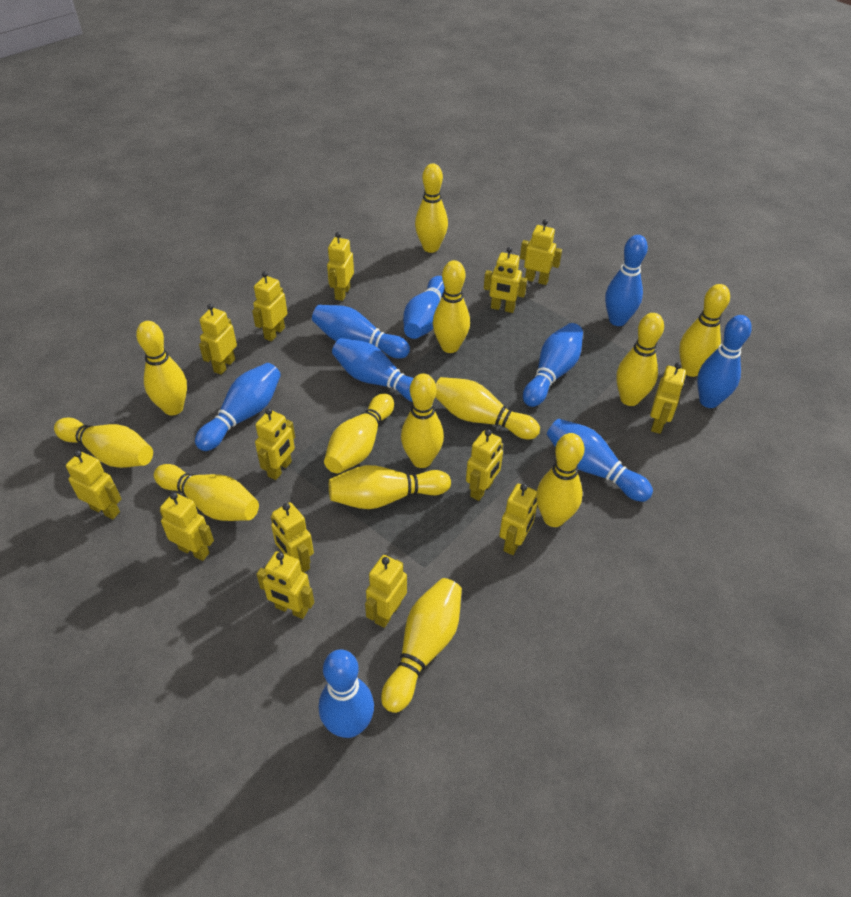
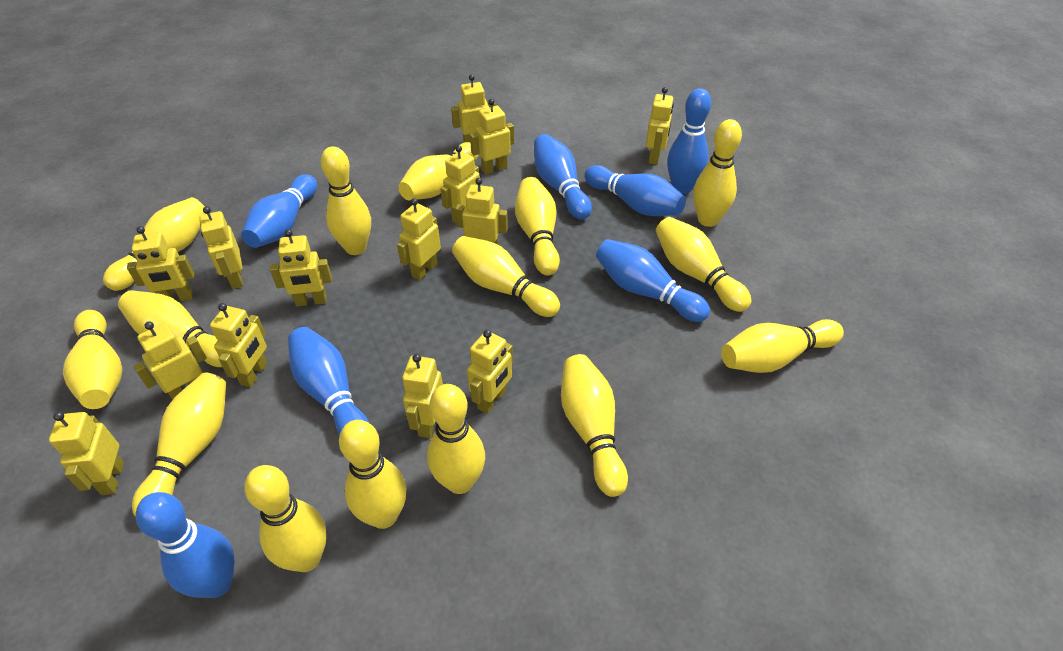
blue bowling pin: 9 -> 7
yellow bowling pin: 13 -> 15

